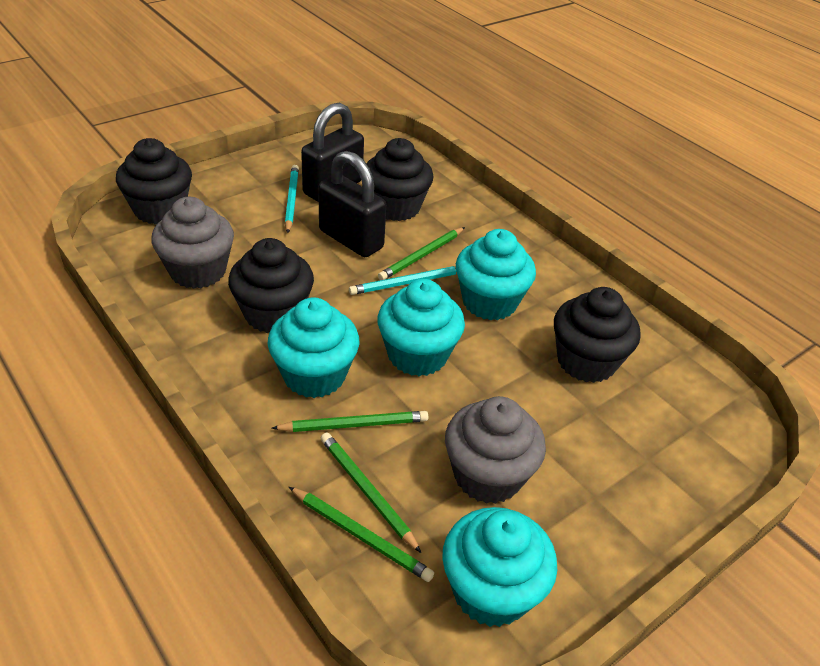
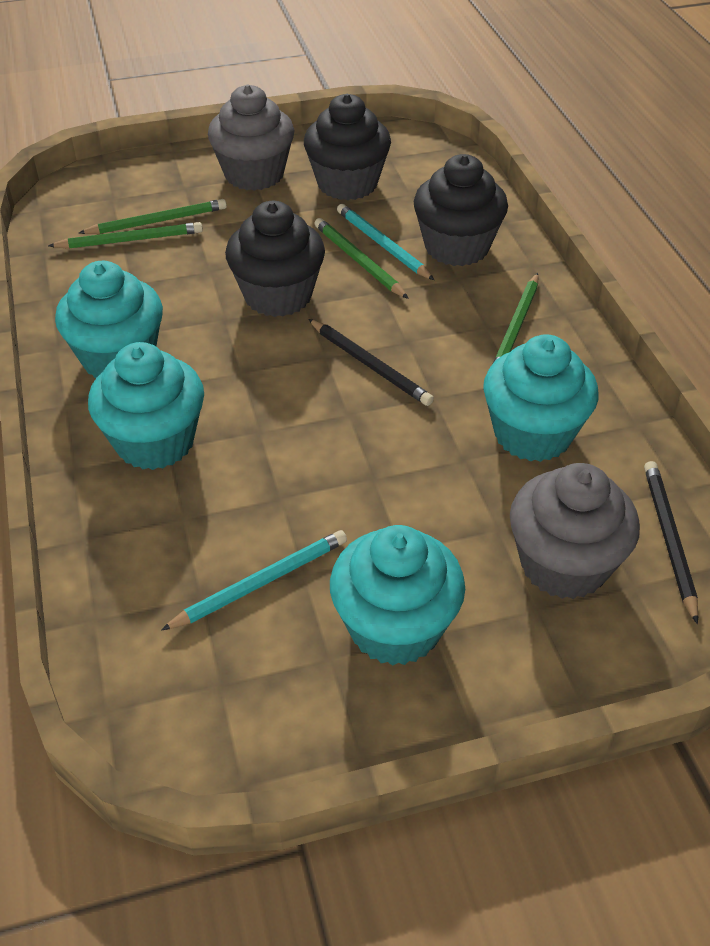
black cupcake: 4 -> 3
black padlock: 2 -> 0
black pencil: 0 -> 2

